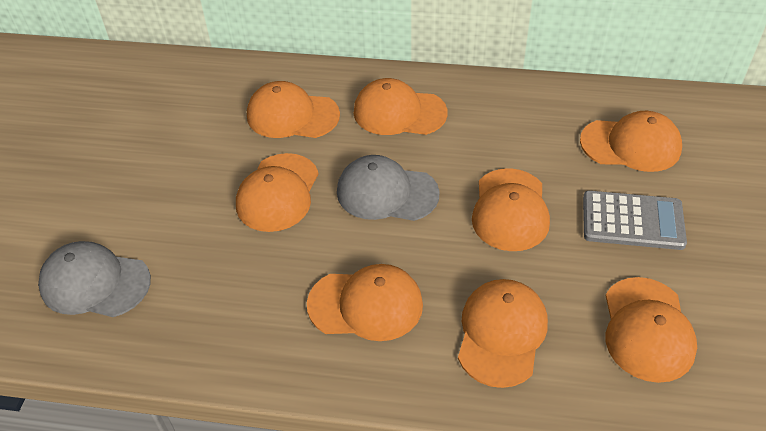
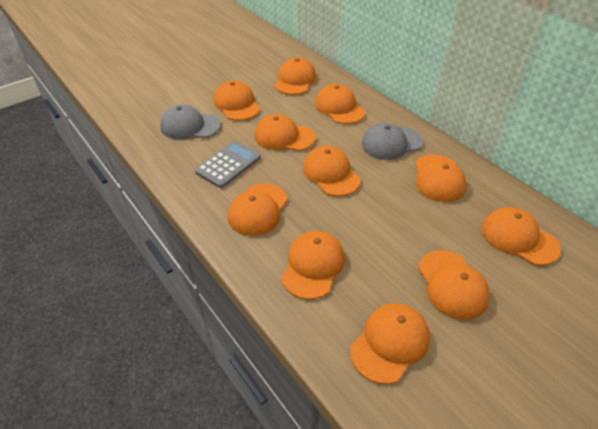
orange cap: 8 -> 11

